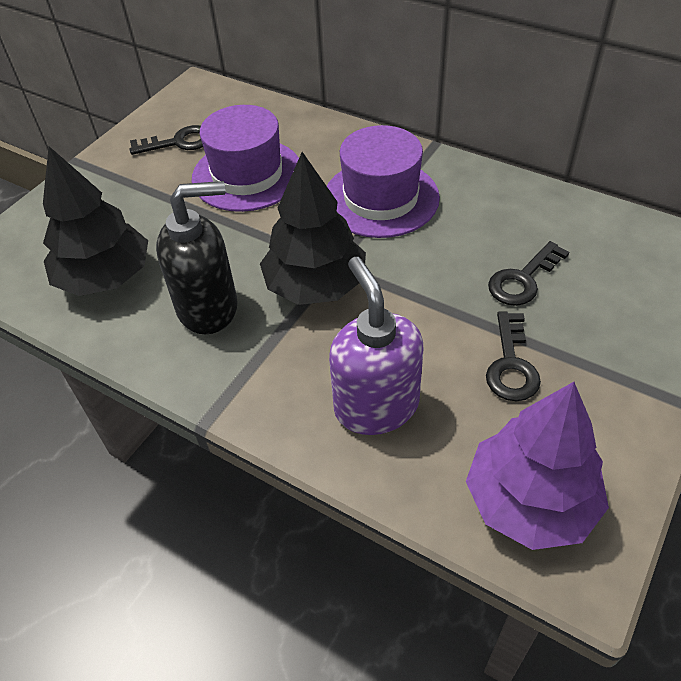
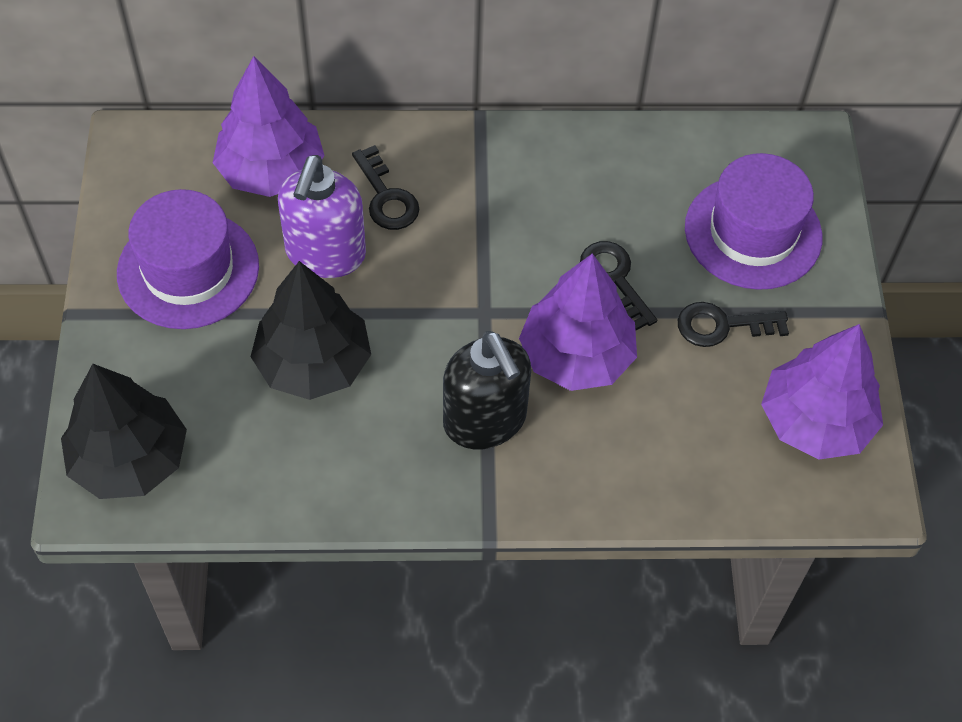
purple tree: 1 -> 3

